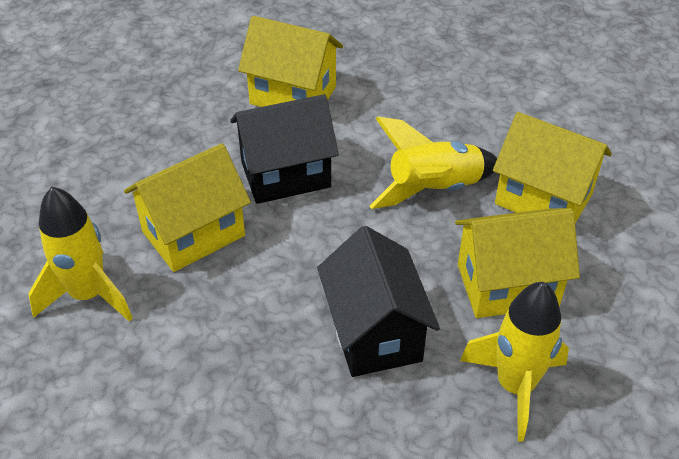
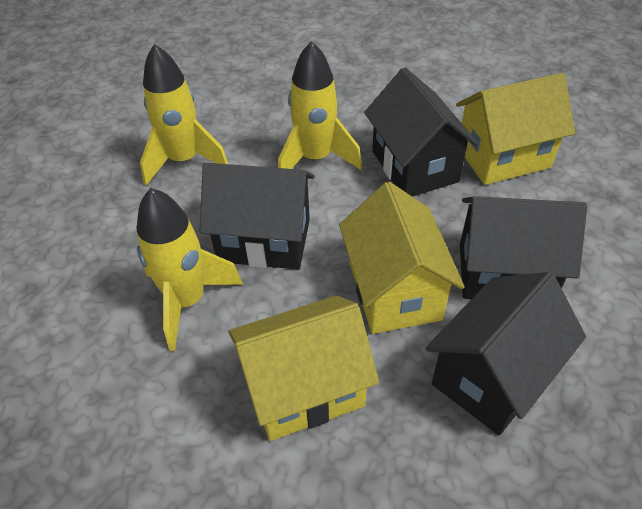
black house: 2 -> 4
yellow house: 4 -> 3

